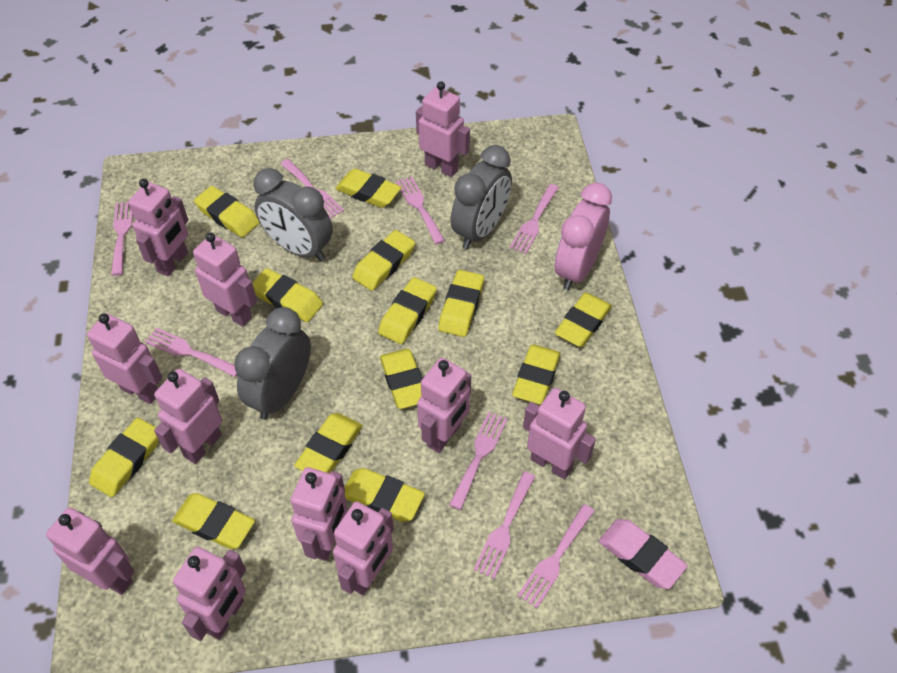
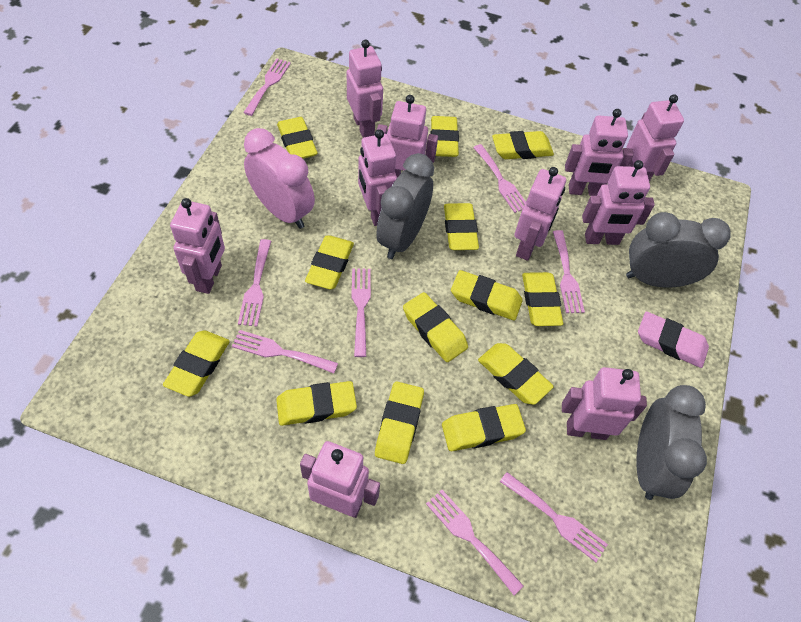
pink robot: 11 -> 10

